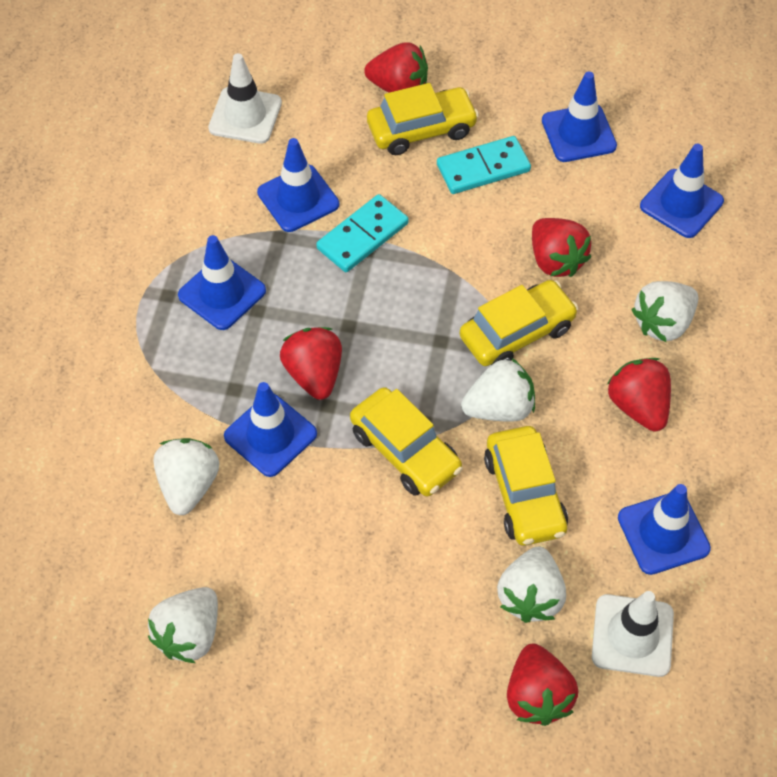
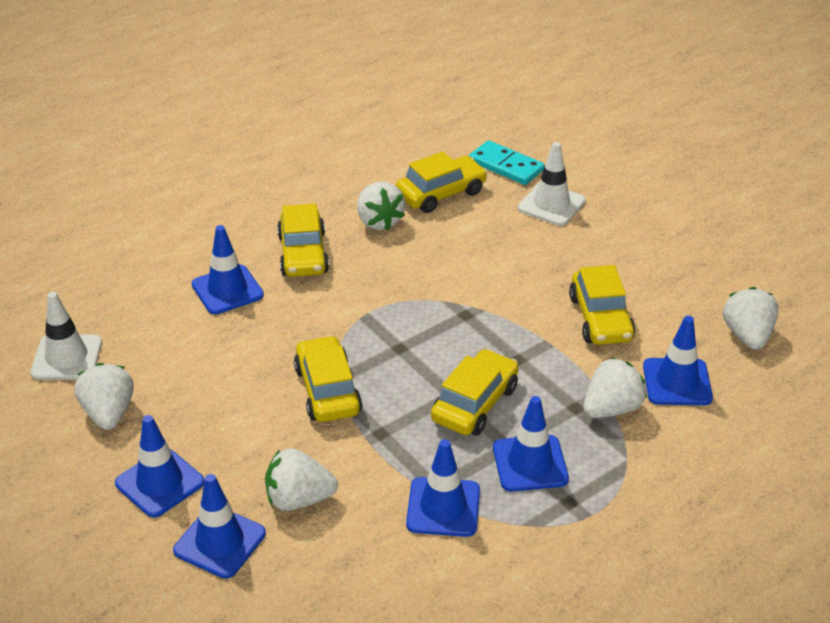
red strawberry: 5 -> 0
turquoise domino: 2 -> 1
yellow car: 4 -> 5

